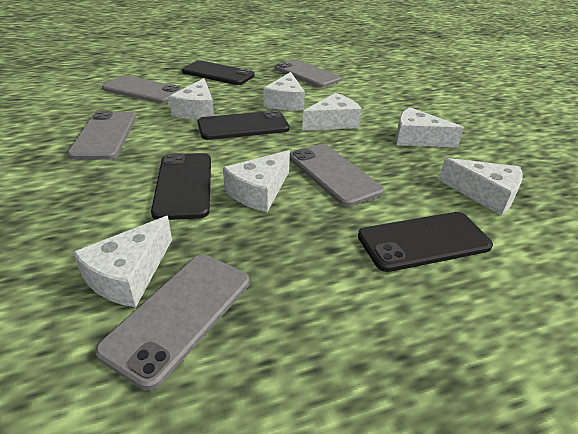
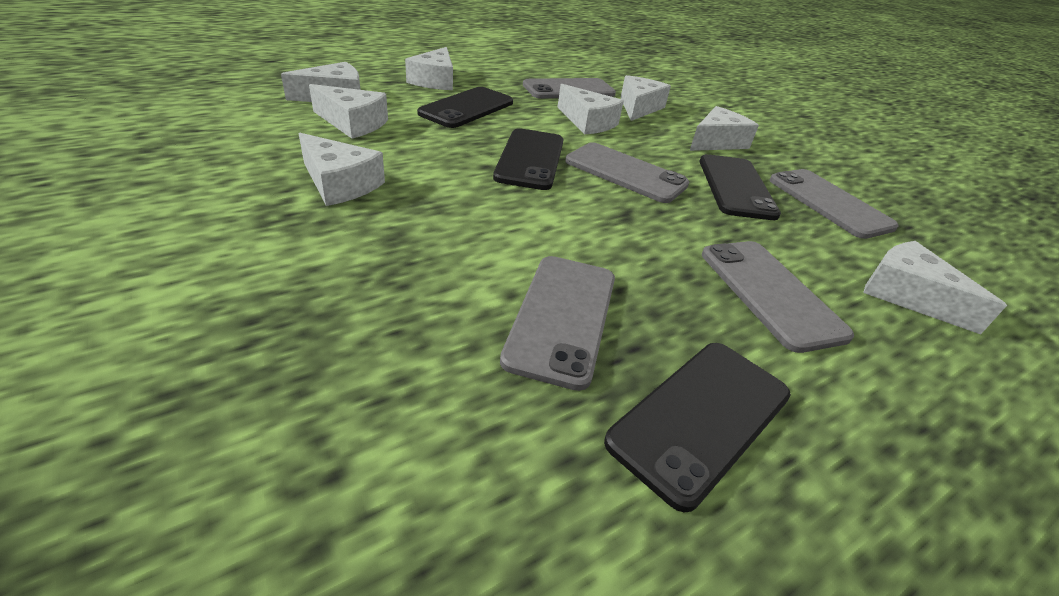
white cheese: 7 -> 8

